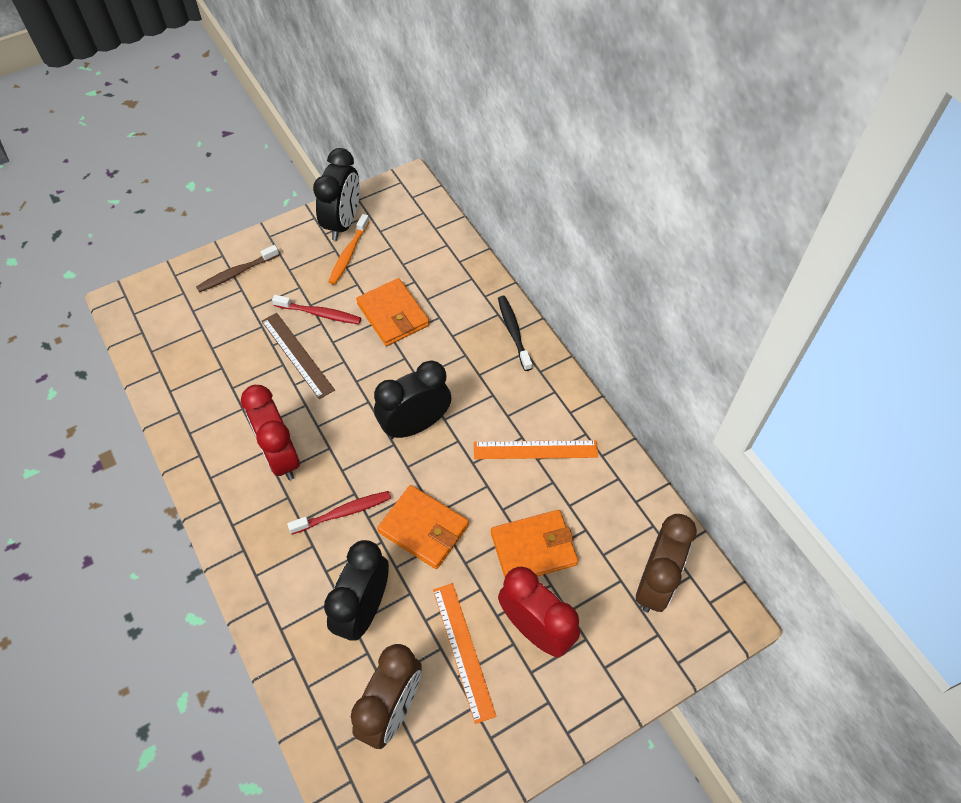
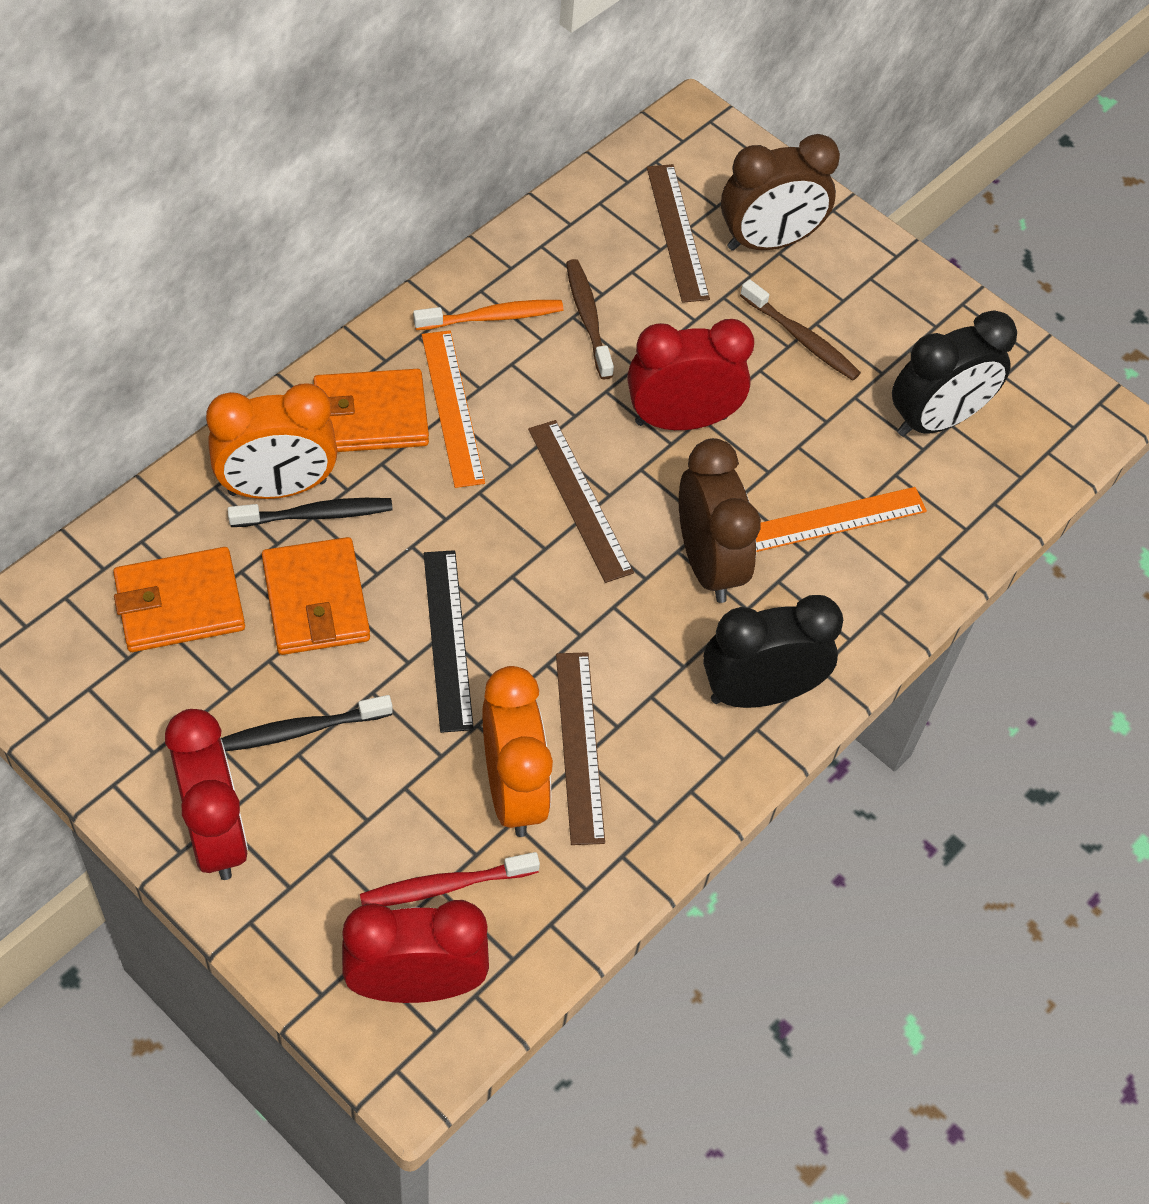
black clock: 3 -> 2
black ruler: 0 -> 1
black toothbrush: 1 -> 2
brown ruler: 1 -> 3
brown toothbrush: 1 -> 2
orange clock: 0 -> 2
red clock: 2 -> 3
red toothbrush: 2 -> 1

